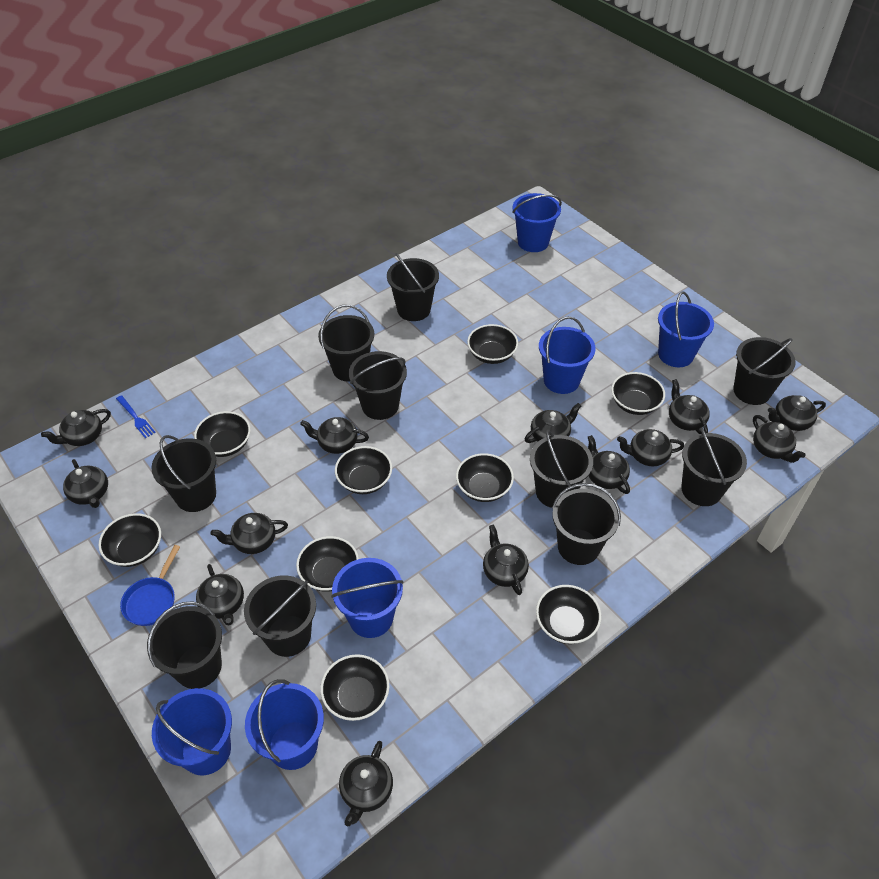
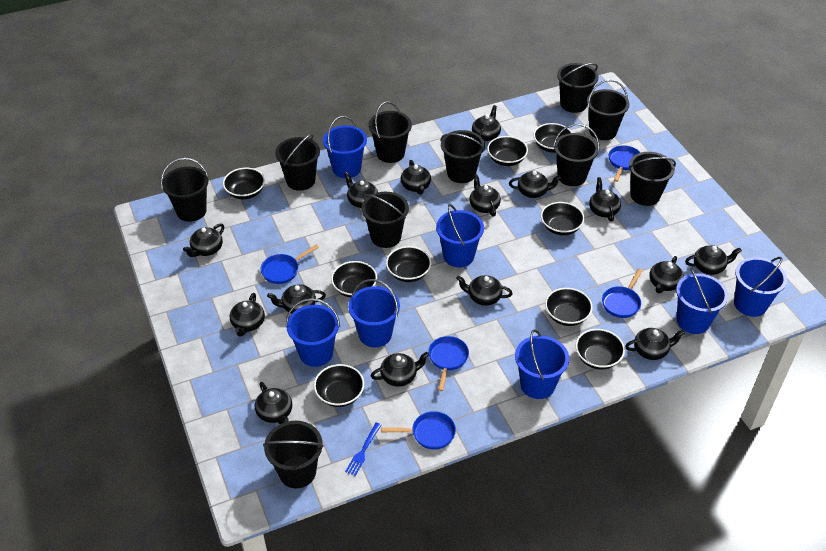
black teapot: 13 -> 15
blue bucket: 6 -> 7
blue pan: 1 -> 5

